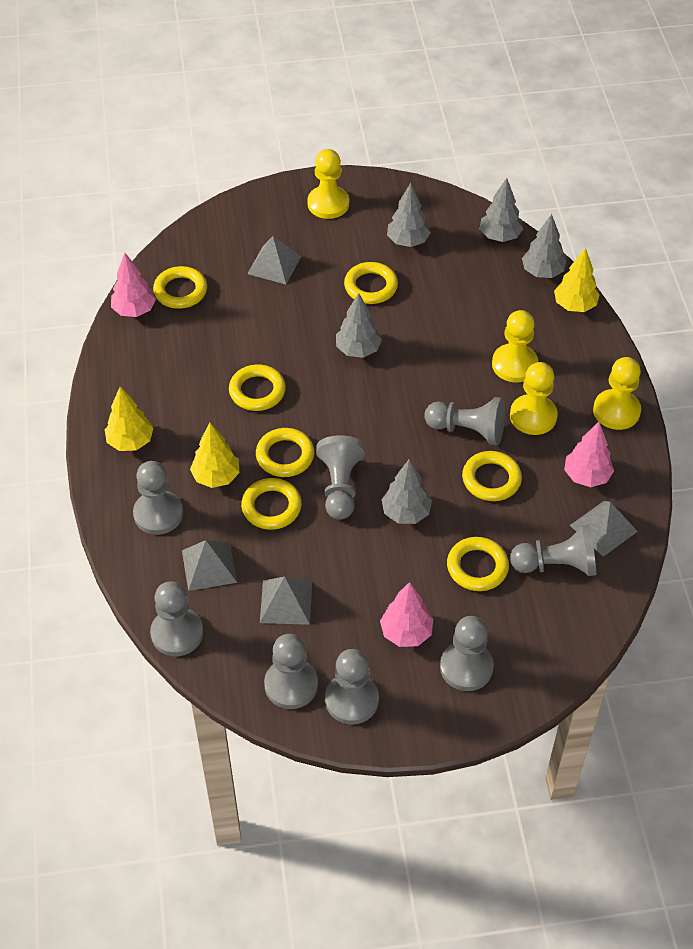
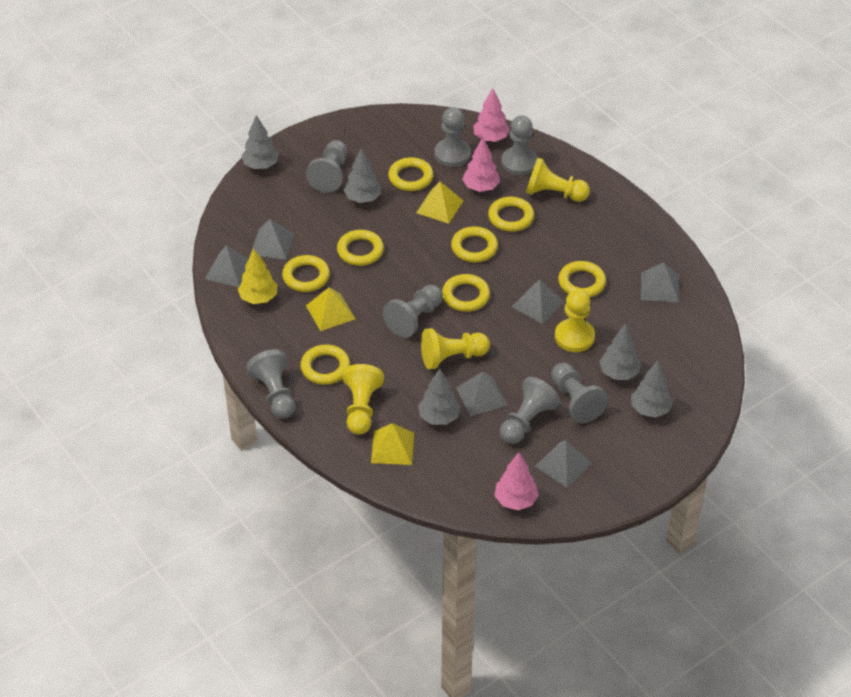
grey pawn: 8 -> 7
grey pyramid: 4 -> 6
yellow pyramid: 0 -> 3
yellow ring: 7 -> 8
yellow tree: 3 -> 1

